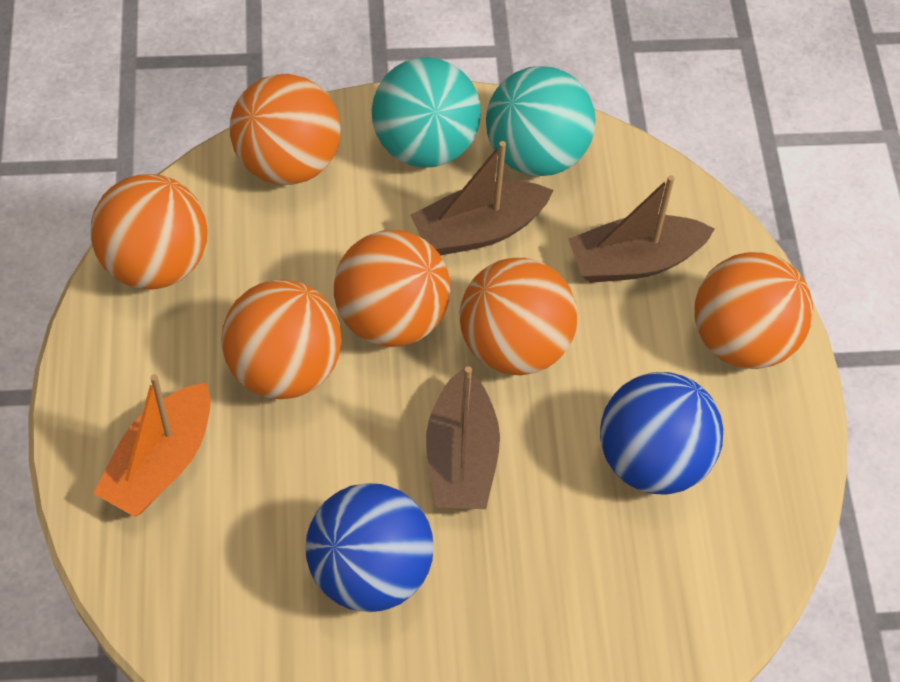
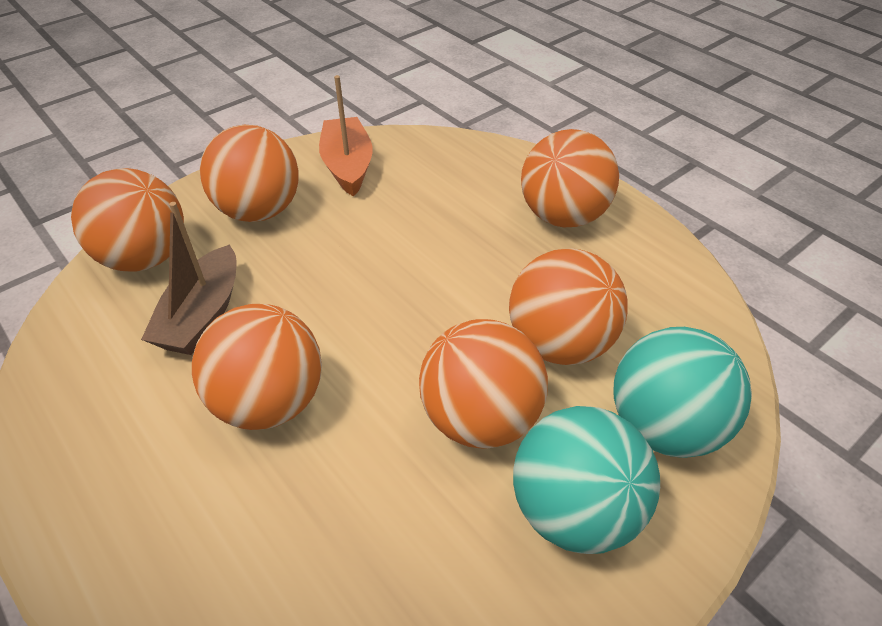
blue ball: 2 -> 0
brown boat: 3 -> 1

